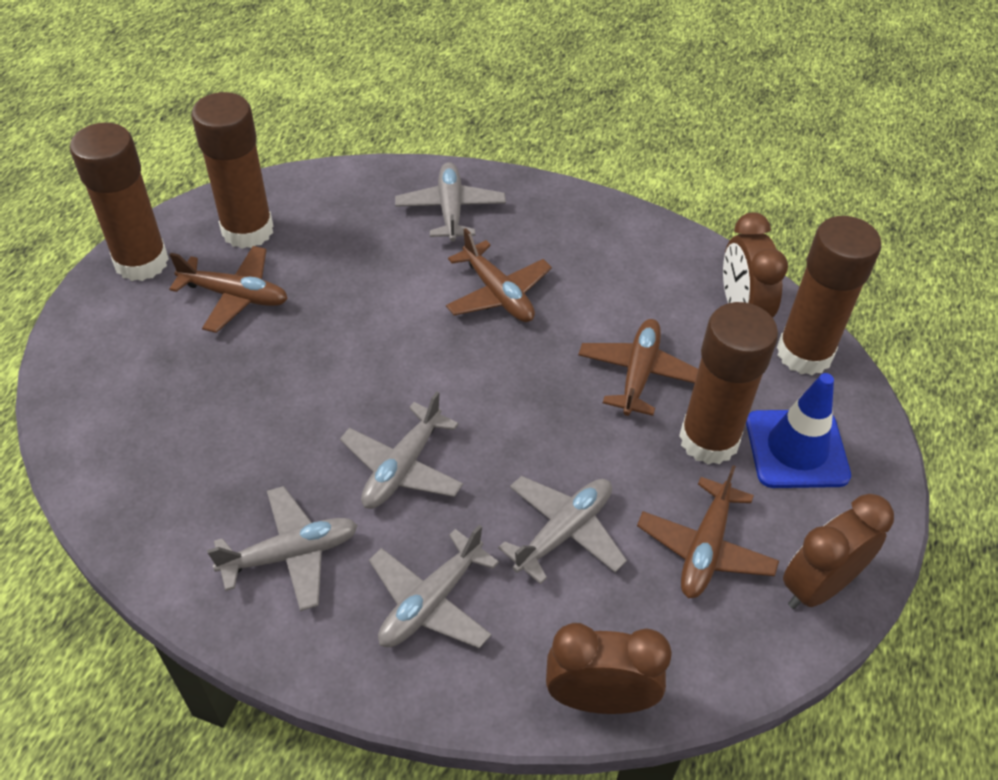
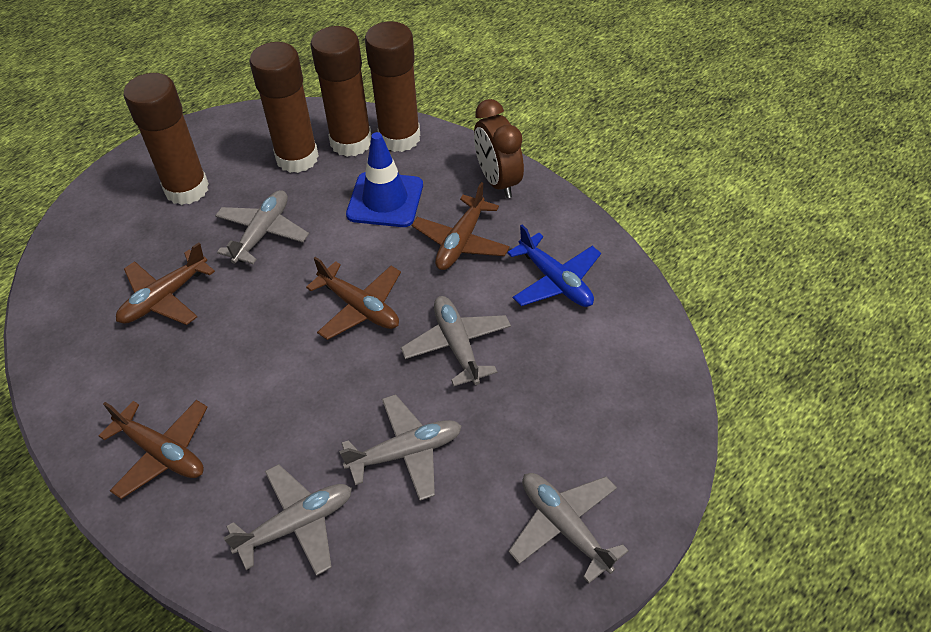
blue plane: 0 -> 1
brown clock: 3 -> 1

